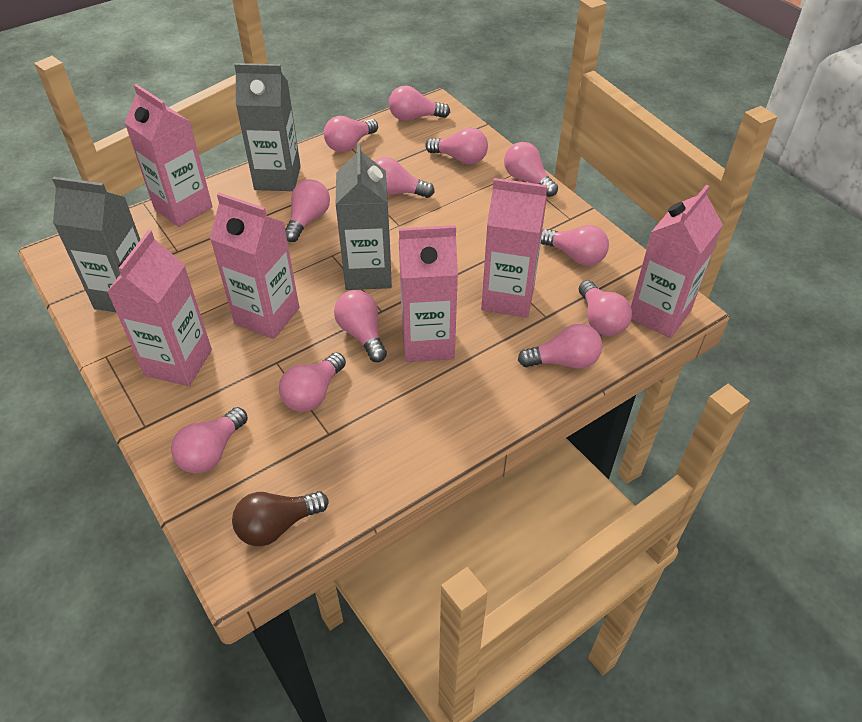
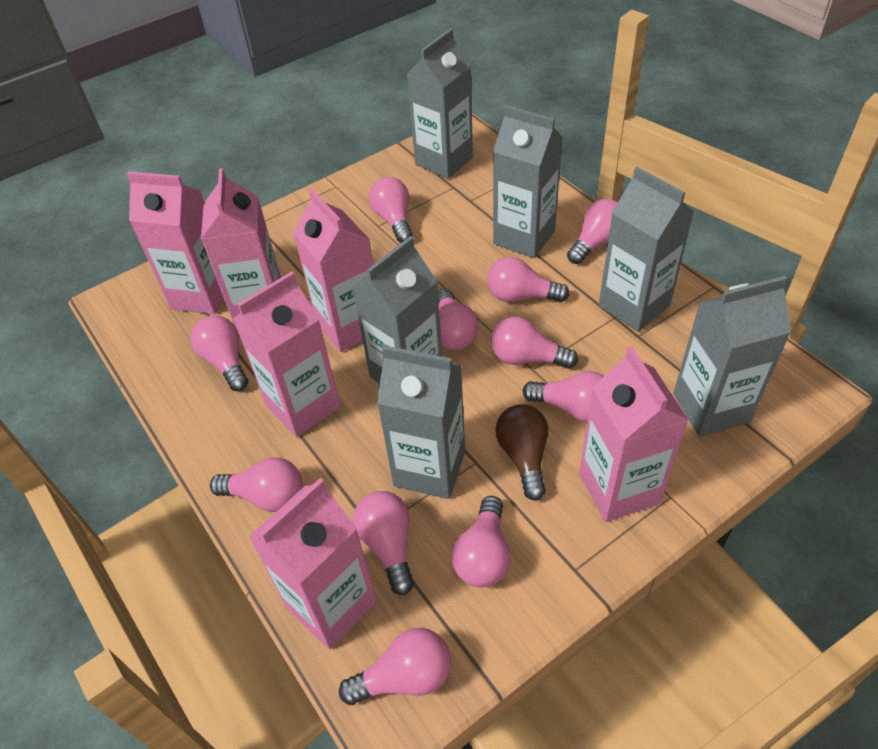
grey carton: 3 -> 6
pink light bulb: 12 -> 11

